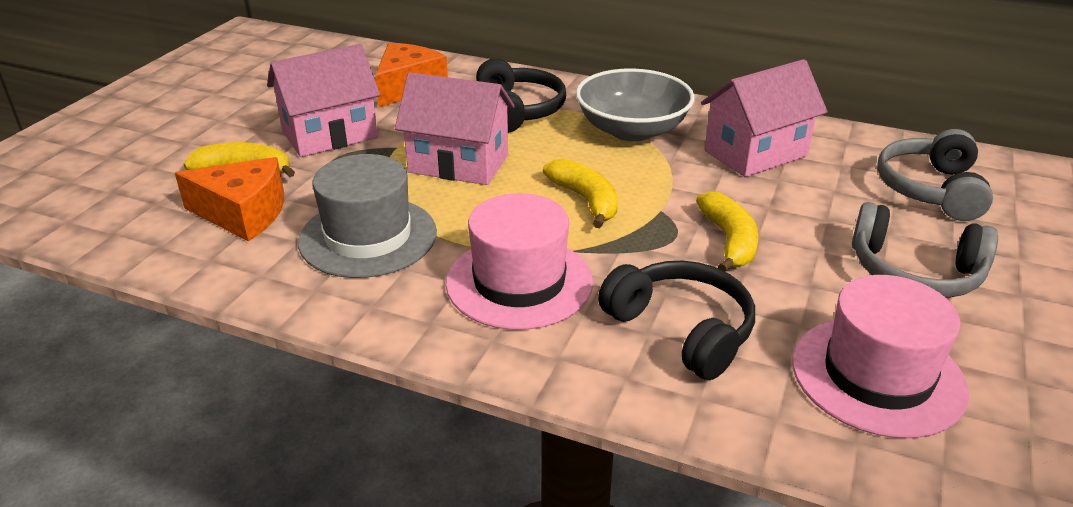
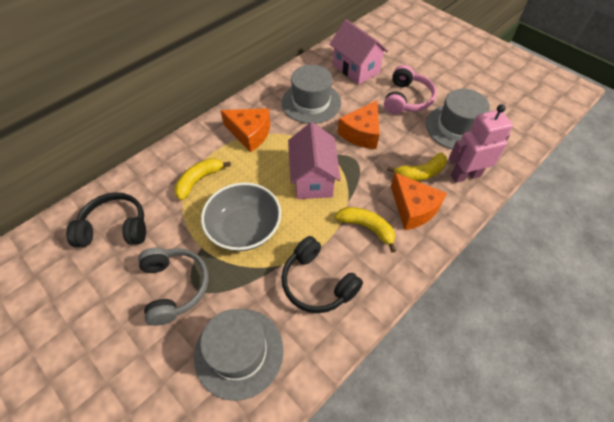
grey hat: 1 -> 3
grey headphones: 2 -> 1
orange cheese: 2 -> 3
pink hat: 2 -> 0
pink headphones: 0 -> 1
pink house: 3 -> 2
pink robot: 0 -> 1

